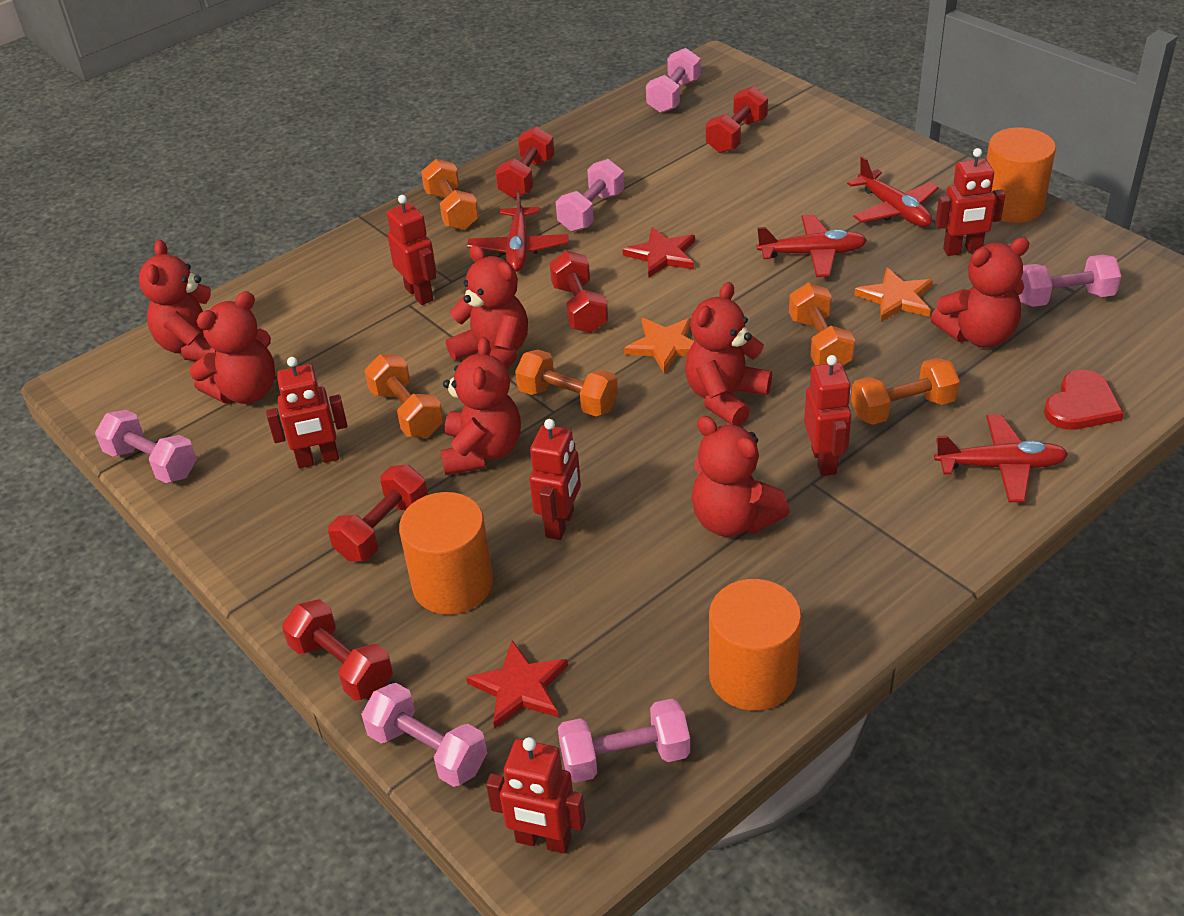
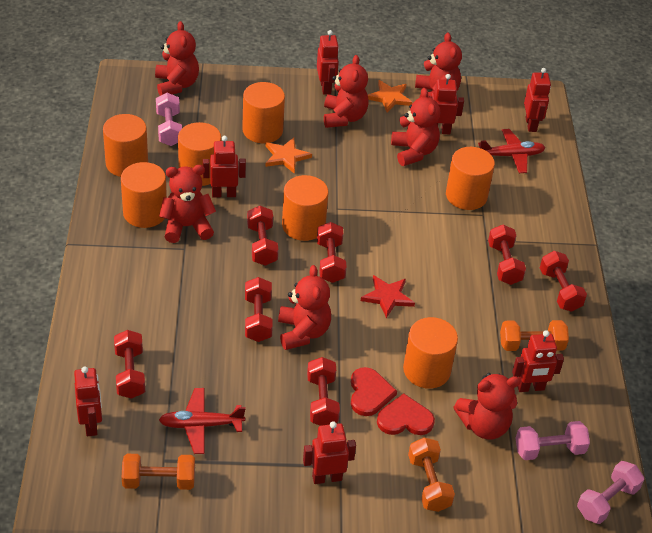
orange cylinder: 3 -> 7
orange dumbbell: 5 -> 3
pink dumbbell: 6 -> 3
red dumbbell: 5 -> 7
red heart: 1 -> 2
red plane: 4 -> 2
red robot: 6 -> 7
red star: 2 -> 1

